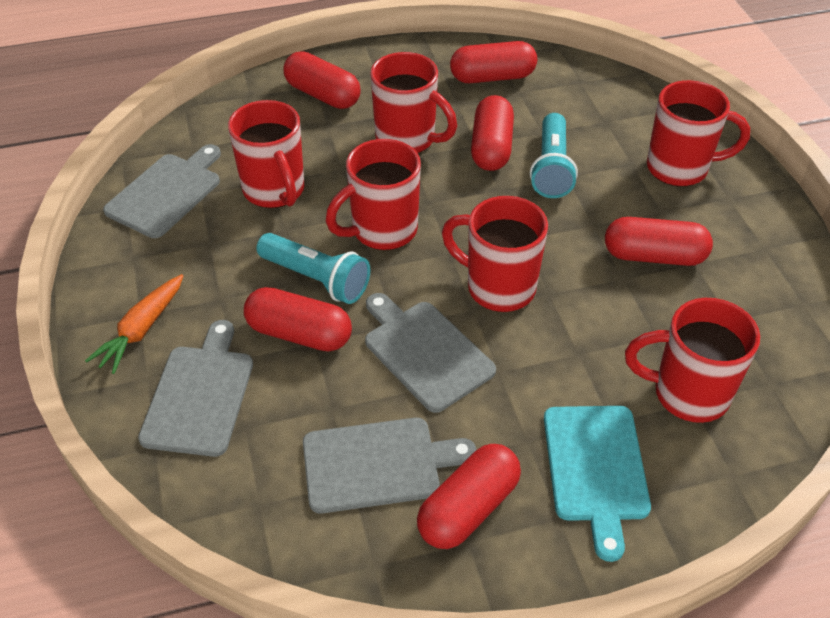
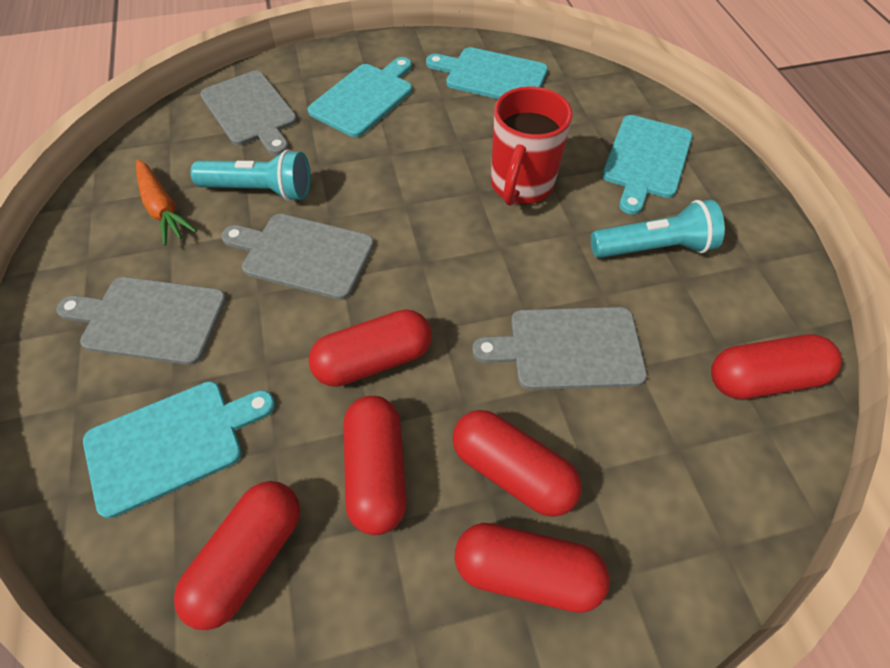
red mug: 6 -> 1
turquoise cutting board: 1 -> 4

